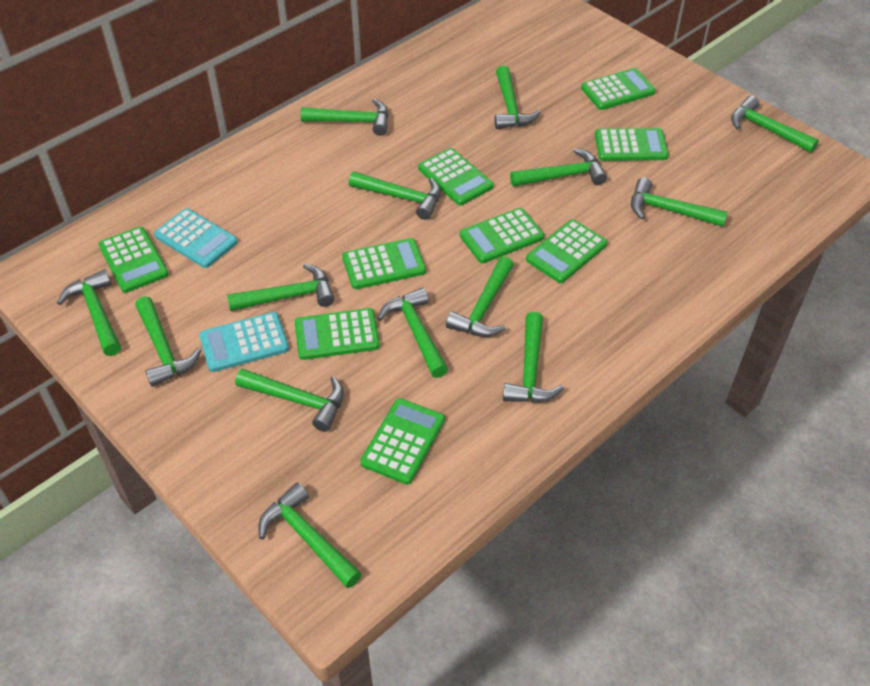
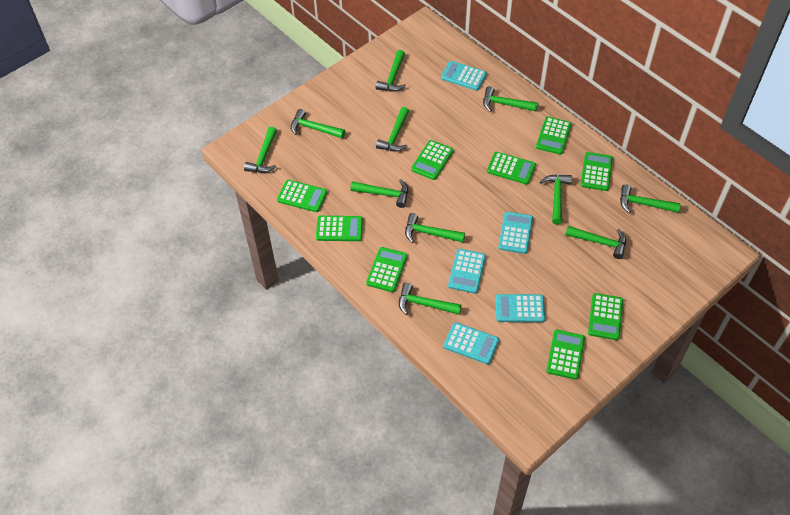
green hammer: 14 -> 11
turquoise calculator: 2 -> 5

